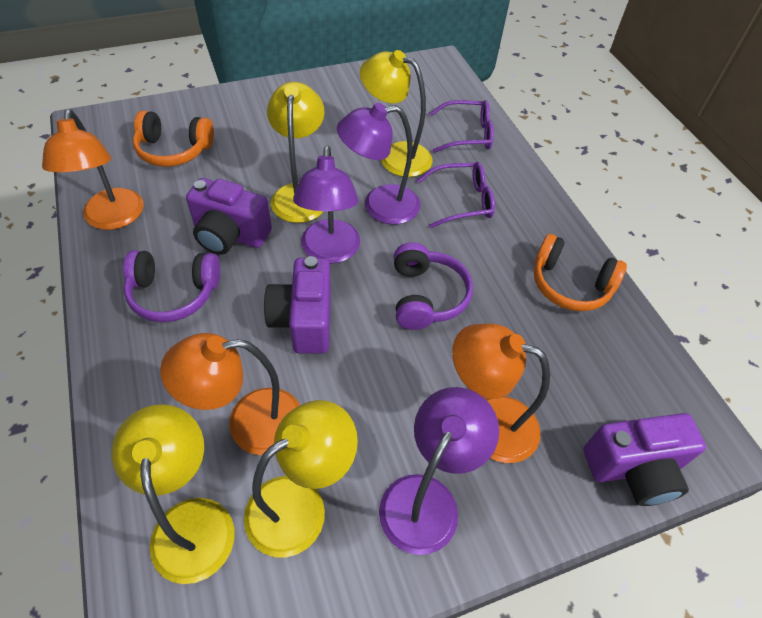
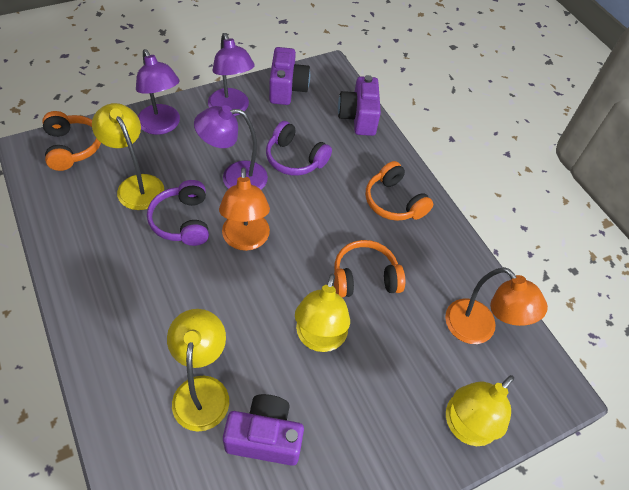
orange headphones: 2 -> 3
orange lamp: 3 -> 2
purple glasses: 2 -> 0

